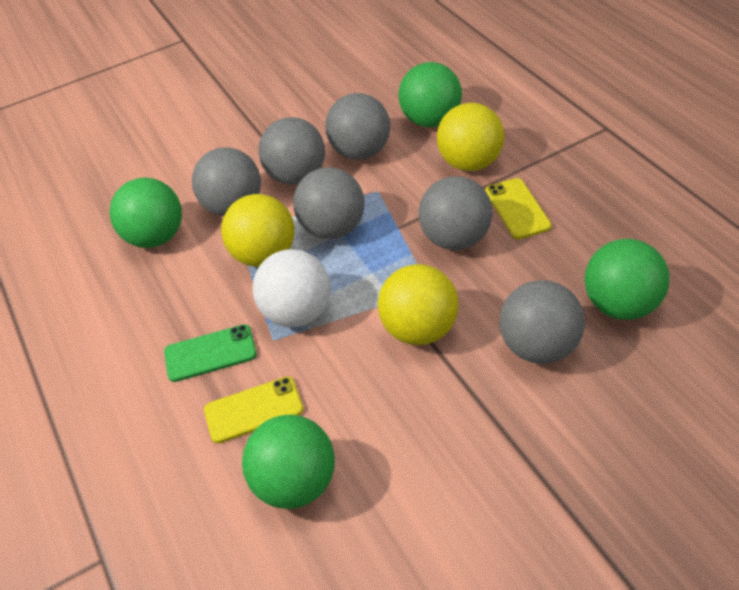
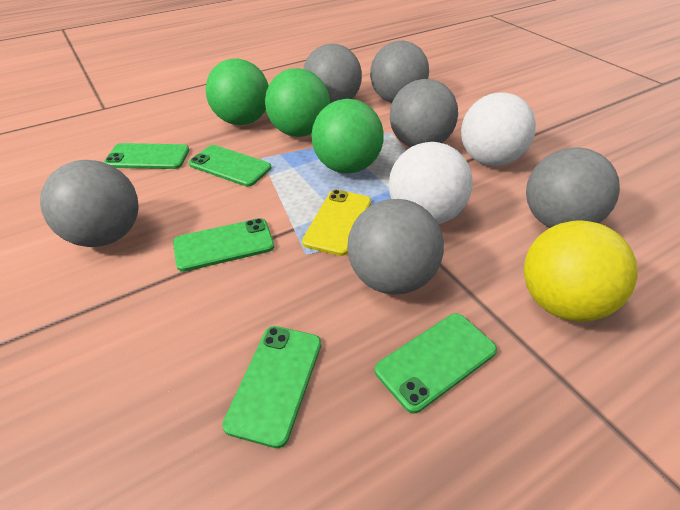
green ball: 4 -> 3
green phone: 1 -> 5
white ball: 1 -> 2
yellow ball: 3 -> 1
yellow phone: 2 -> 1

